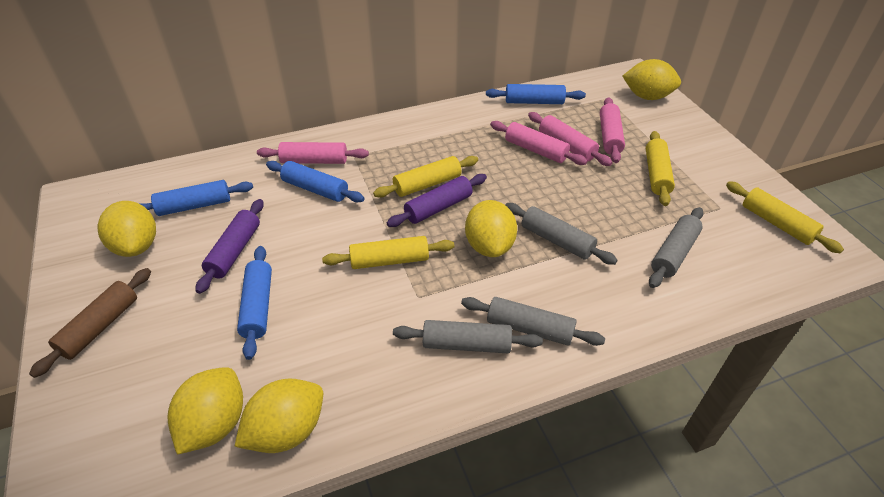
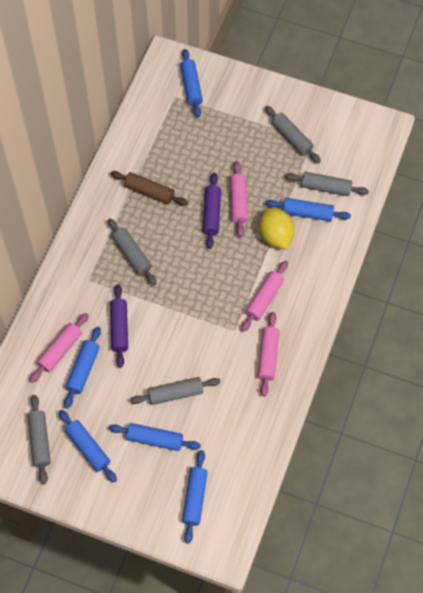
blue rolling pin: 4 -> 6
grey rolling pin: 4 -> 5
yellow lemon: 5 -> 1
yellow rolling pin: 4 -> 0

